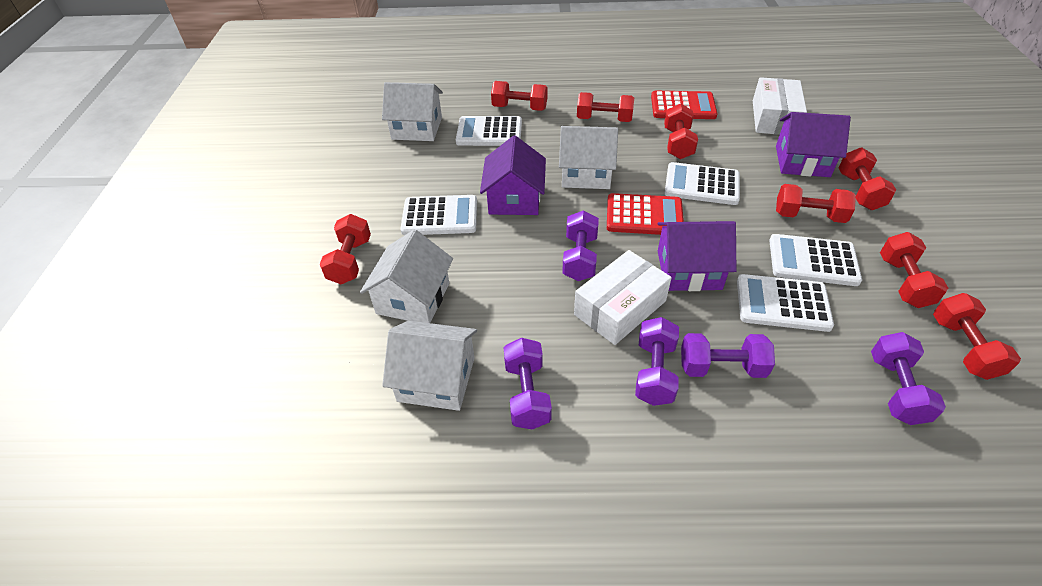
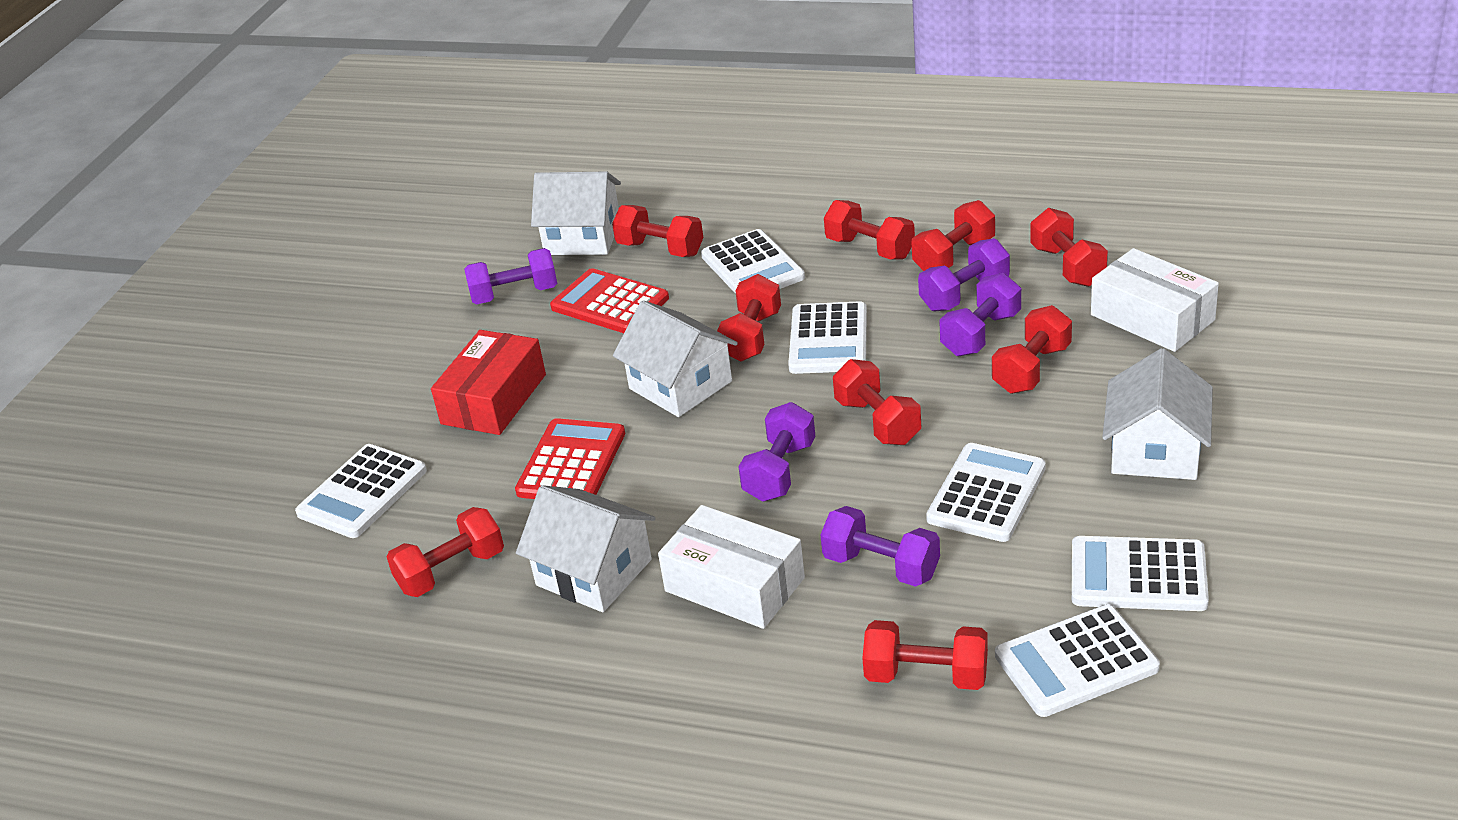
purple house: 3 -> 0
red box: 0 -> 1
red dumbbell: 8 -> 9
white calculator: 5 -> 6

